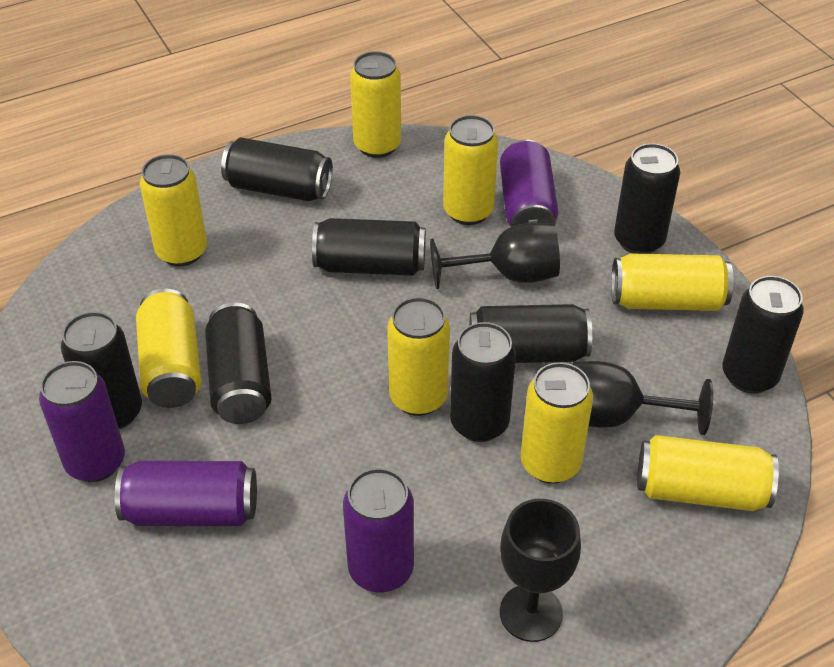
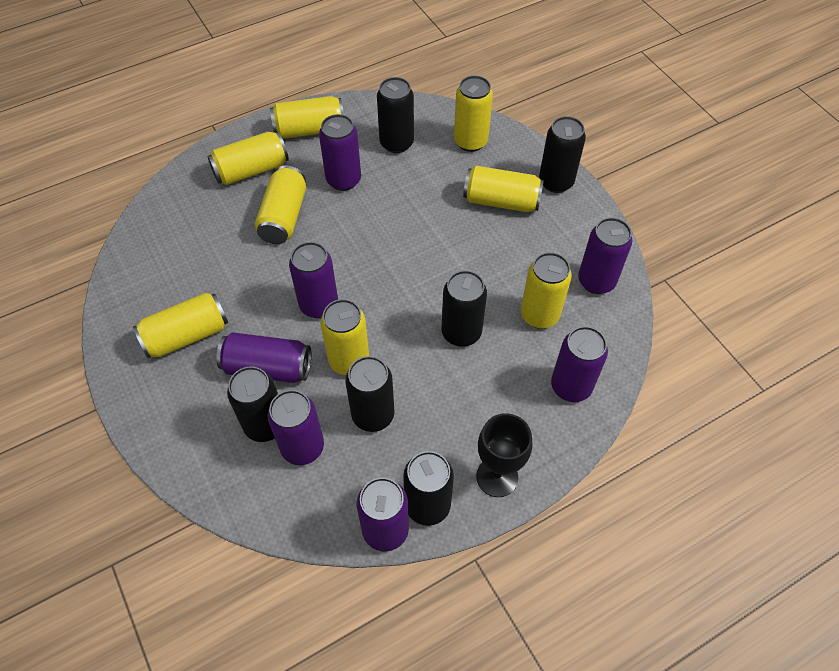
black can: 8 -> 6
black goblet: 3 -> 1
purple can: 4 -> 7

